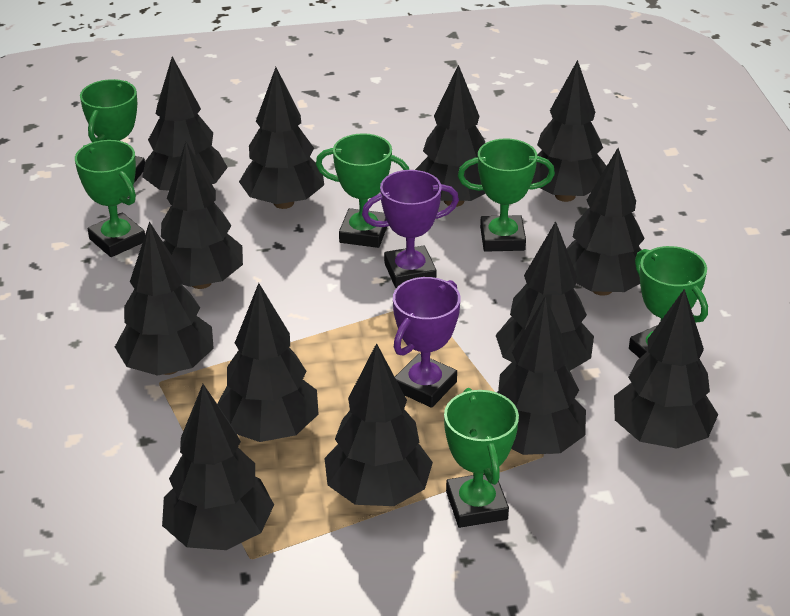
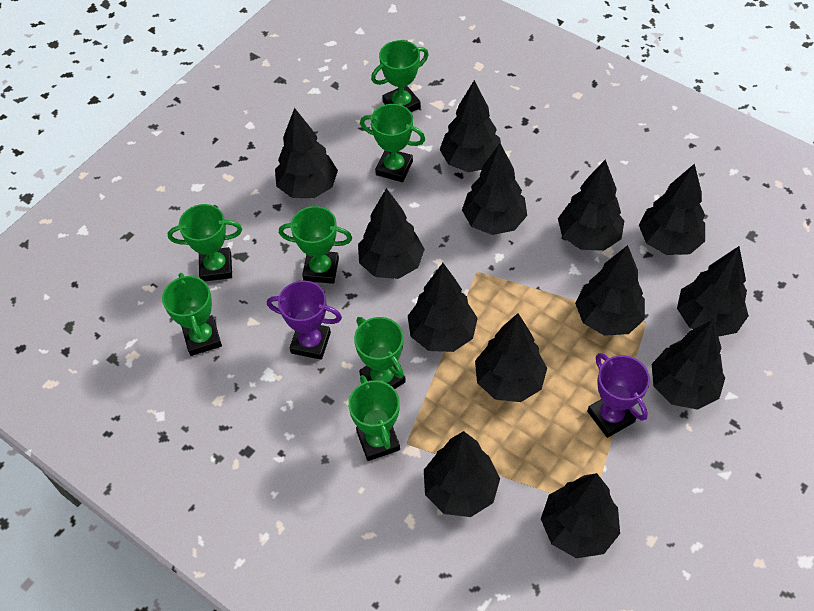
green trophy: 6 -> 7

